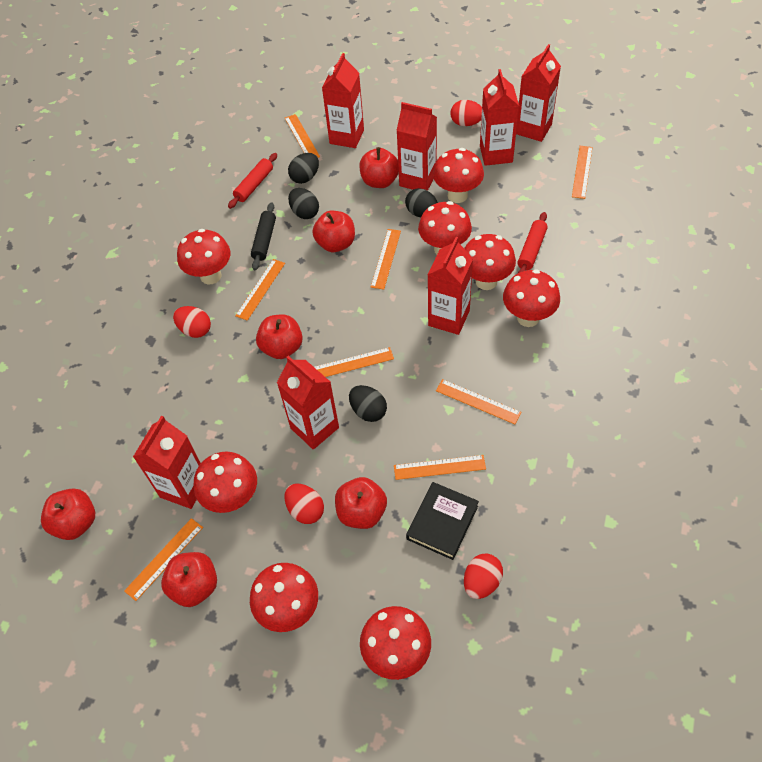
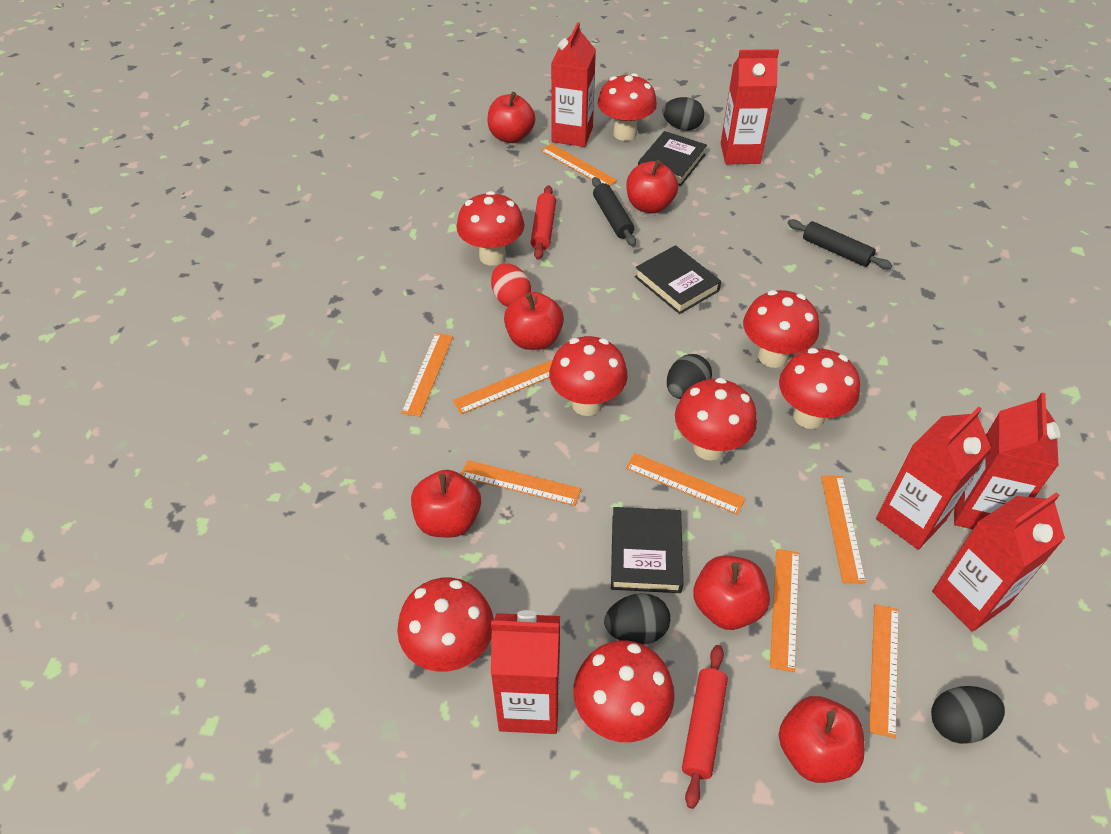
black book: 1 -> 3
black rolling pin: 1 -> 2
red carton: 7 -> 6
red egg: 4 -> 1

